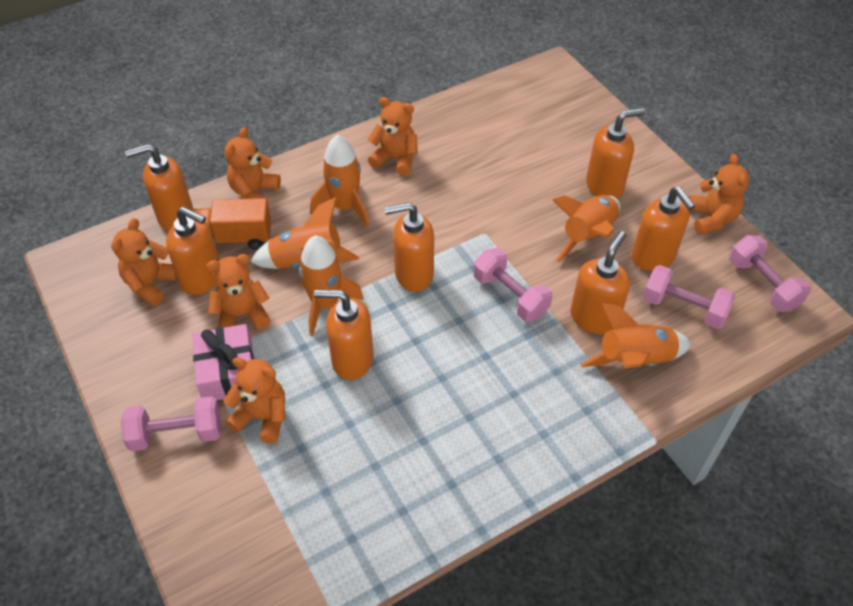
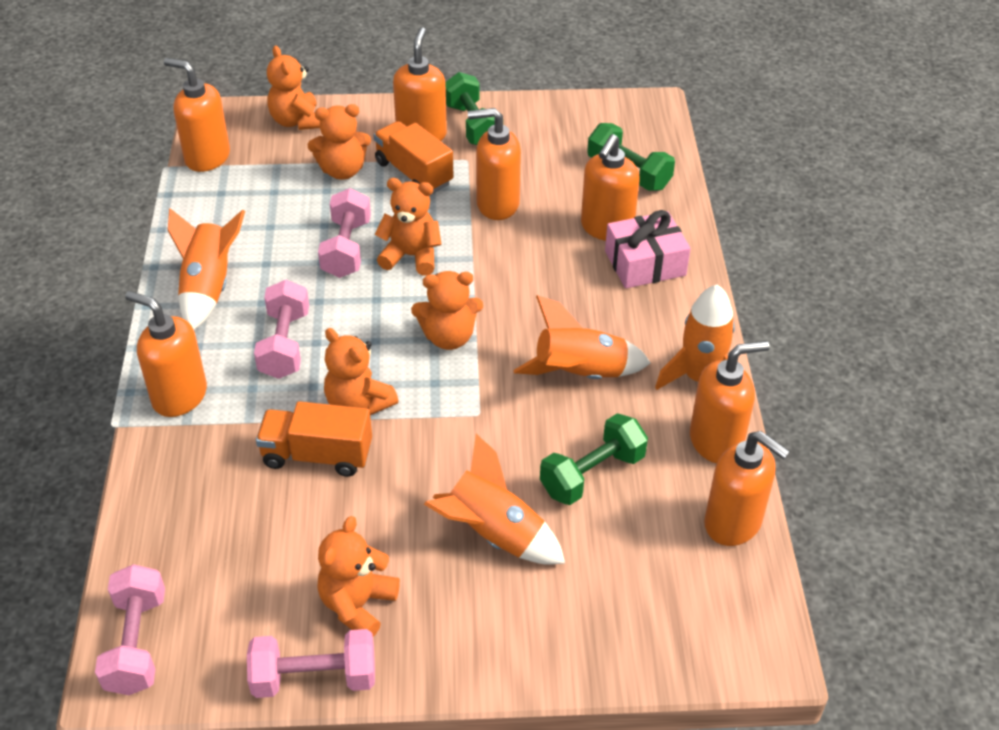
green dumbbell: 0 -> 3
orange rocket: 5 -> 4
orange truck: 1 -> 2

